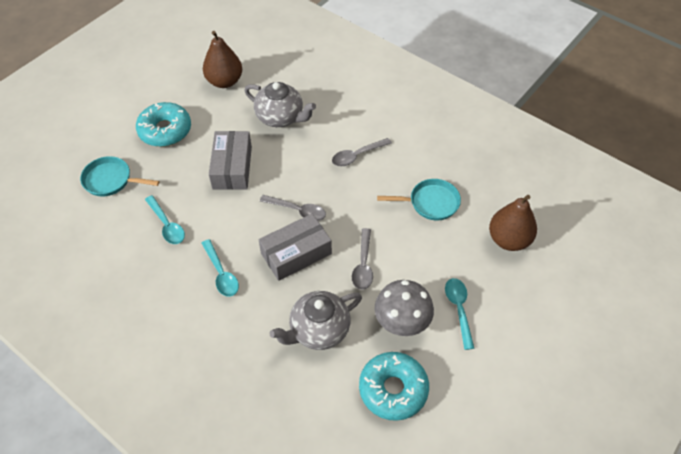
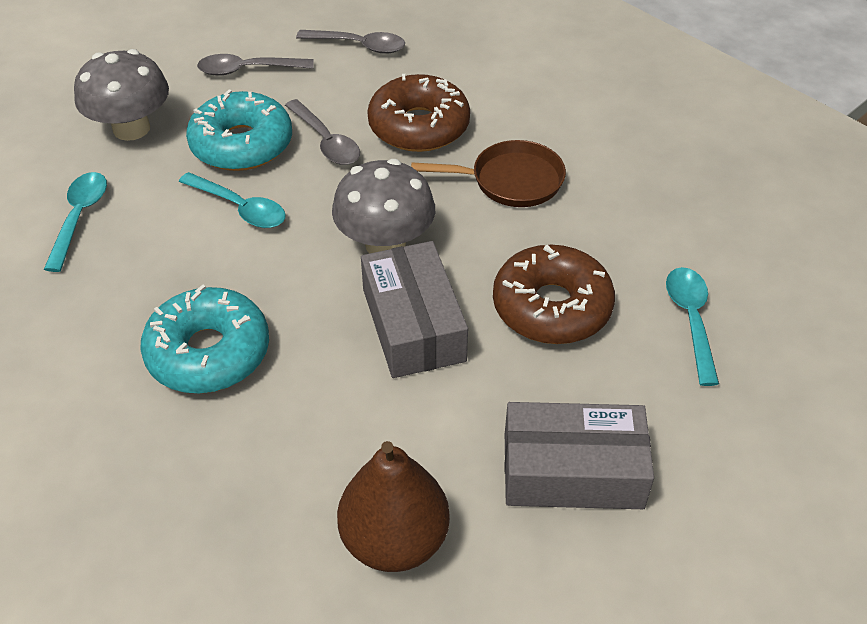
brown donut: 0 -> 2
brown pan: 0 -> 1
brown pear: 2 -> 1
grey mushroom: 1 -> 2
grey teapot: 2 -> 0
turquoise pan: 2 -> 0

